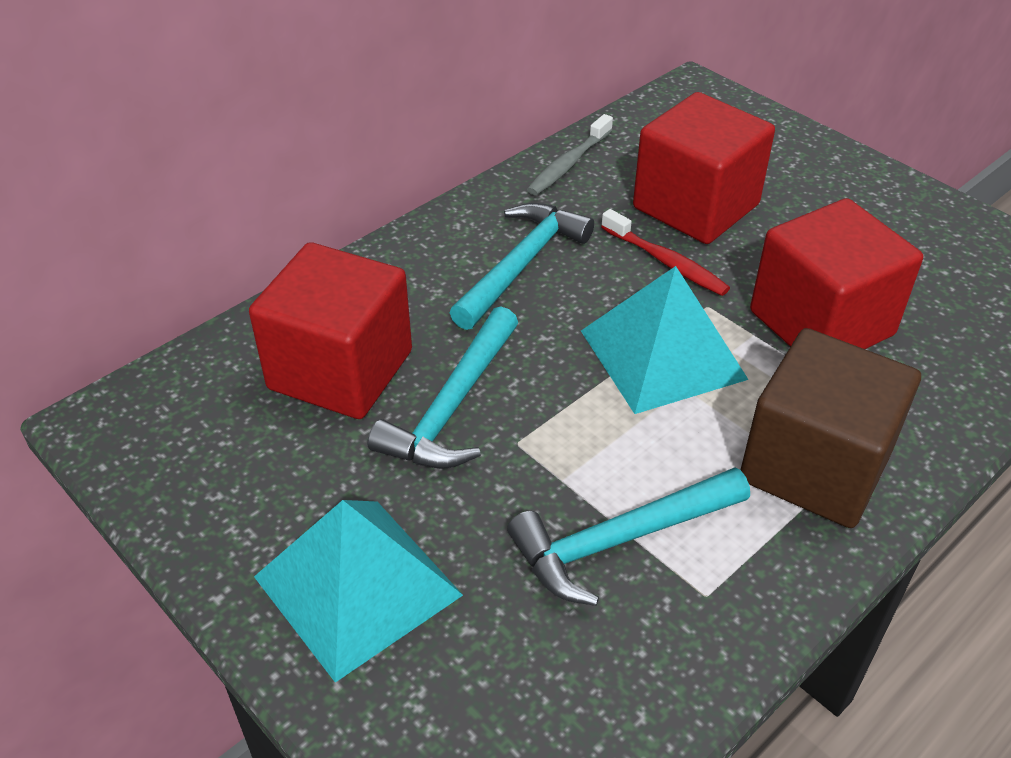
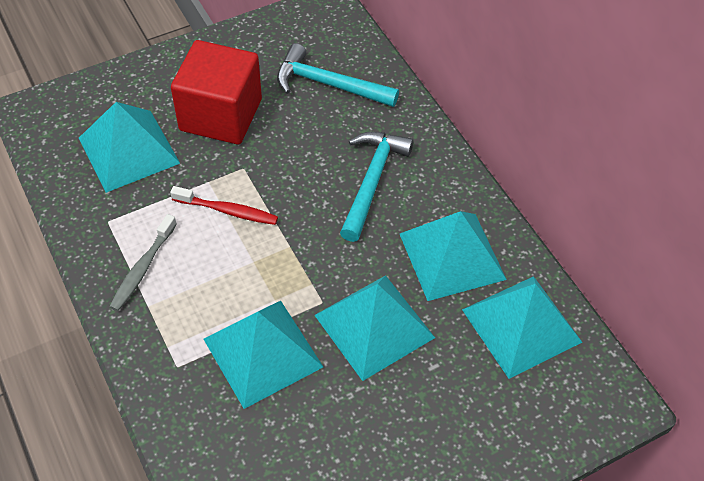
brown cube: 1 -> 0
red cube: 3 -> 1
turquoise hammer: 3 -> 2
turquoise pyramid: 2 -> 5

